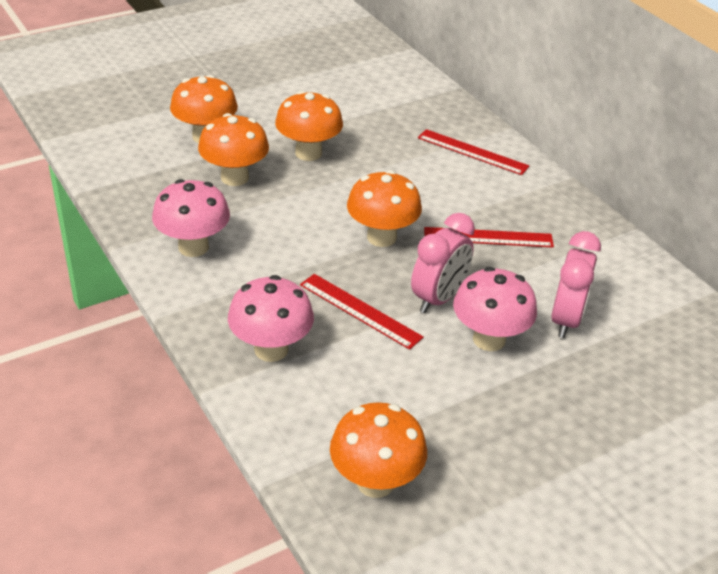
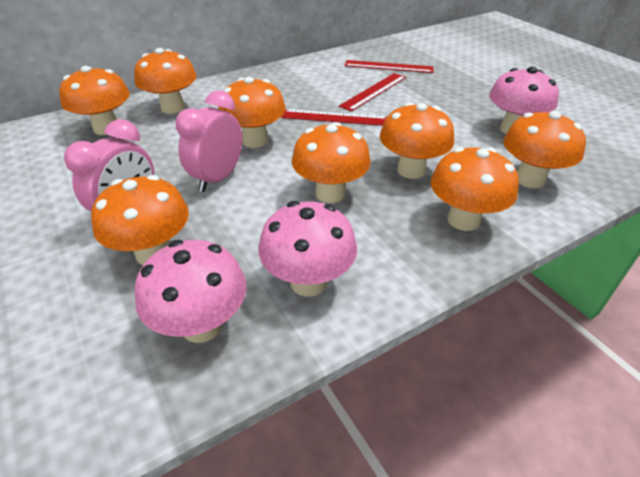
orange mushroom: 5 -> 8

